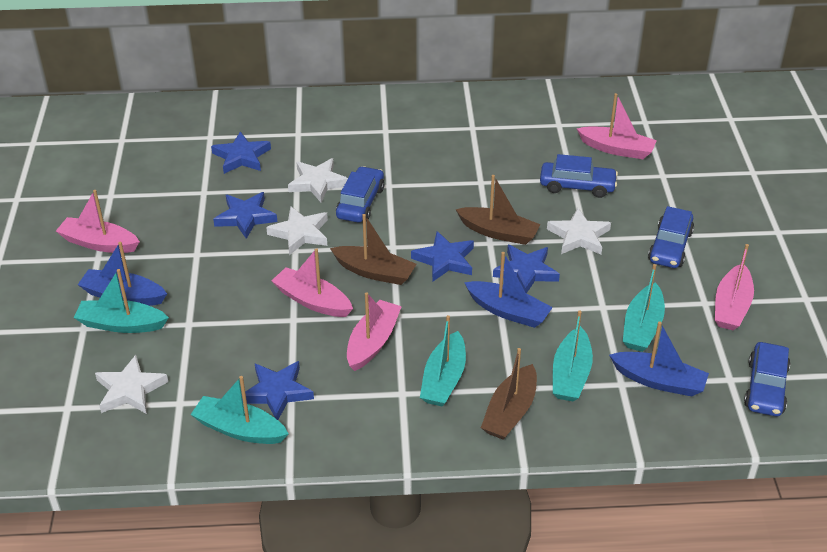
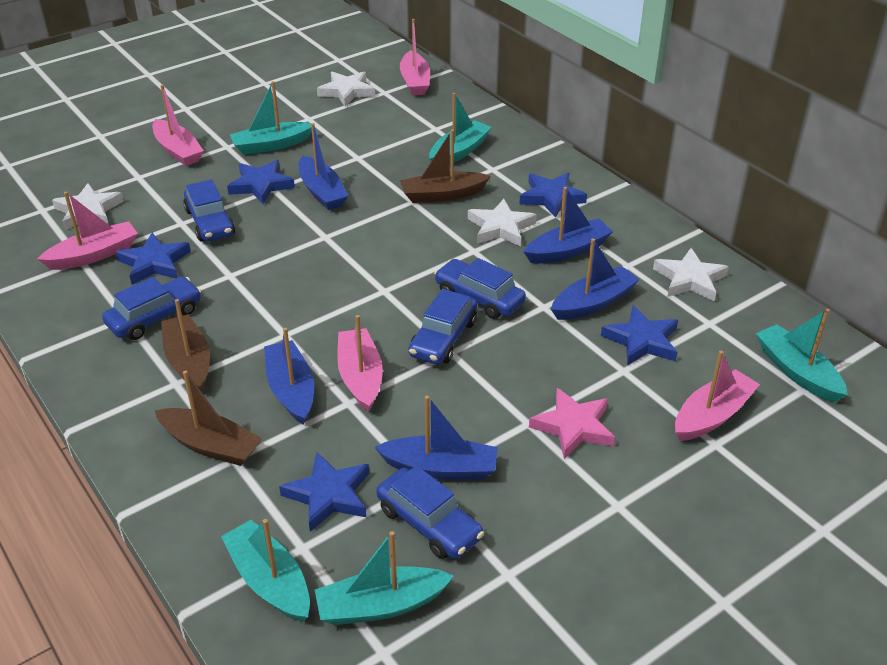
blue boat: 3 -> 5
blue car: 4 -> 5
pink star: 0 -> 1

